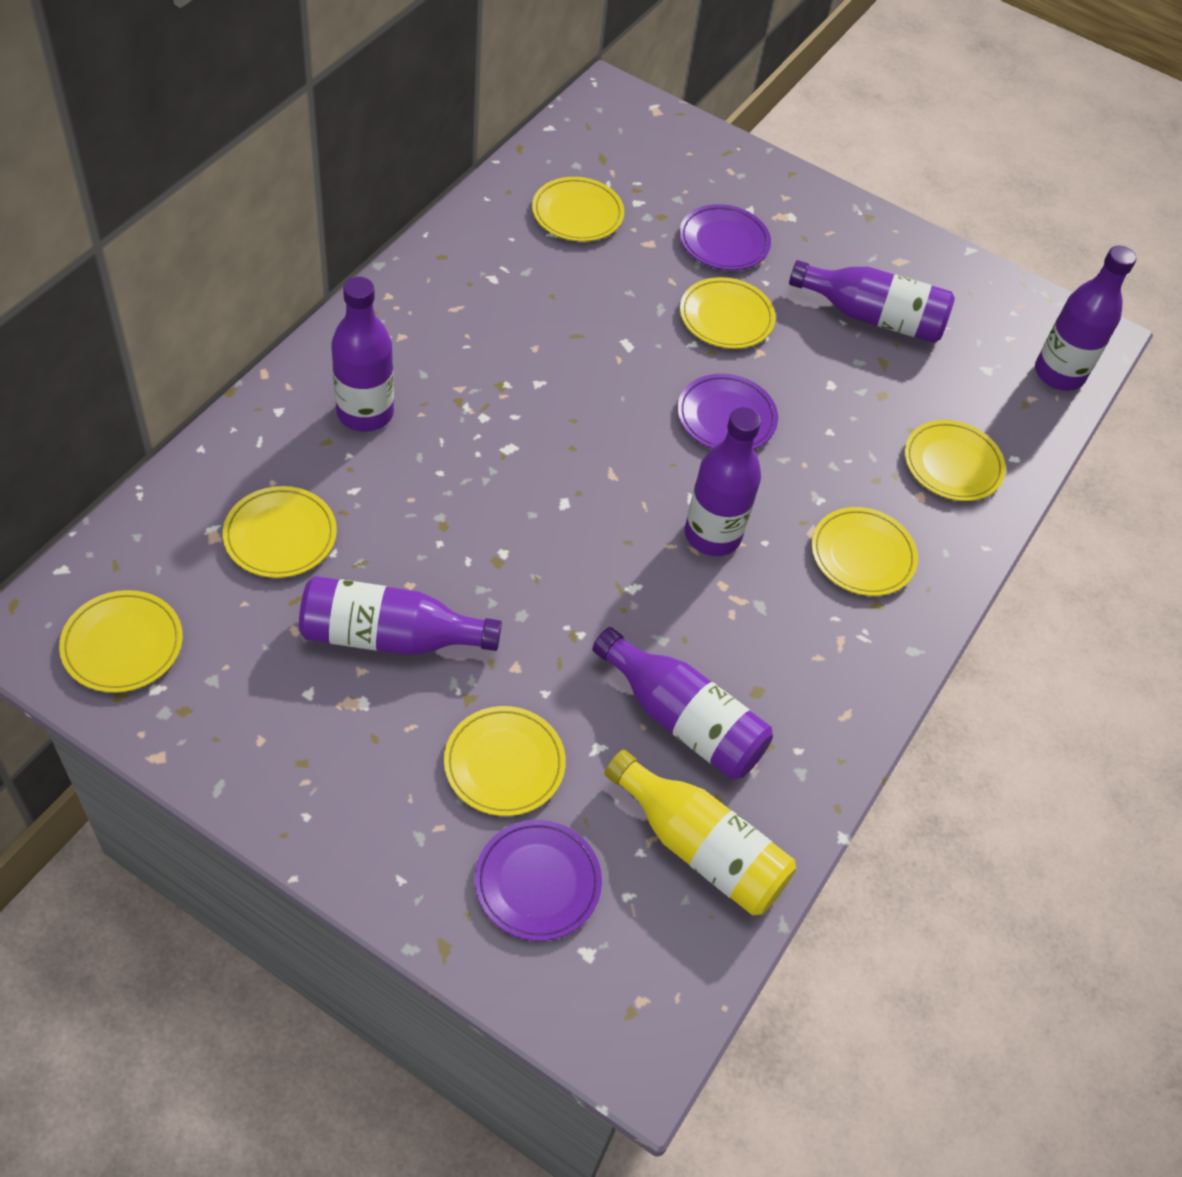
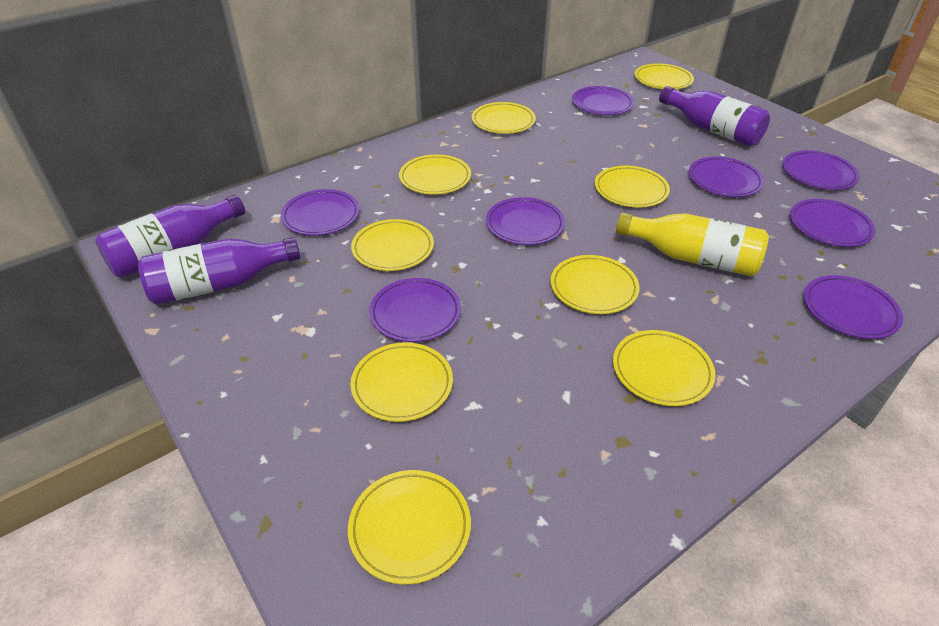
purple bottle: 6 -> 3
purple plate: 3 -> 8
yellow plate: 7 -> 9

